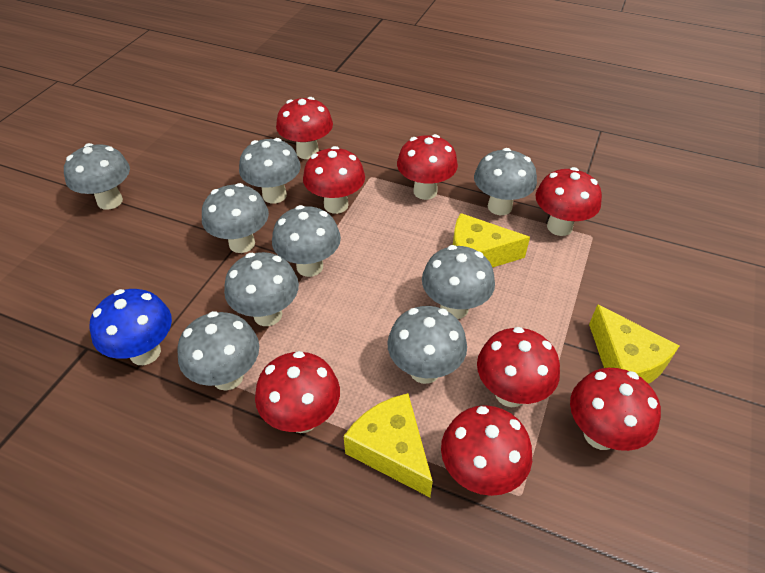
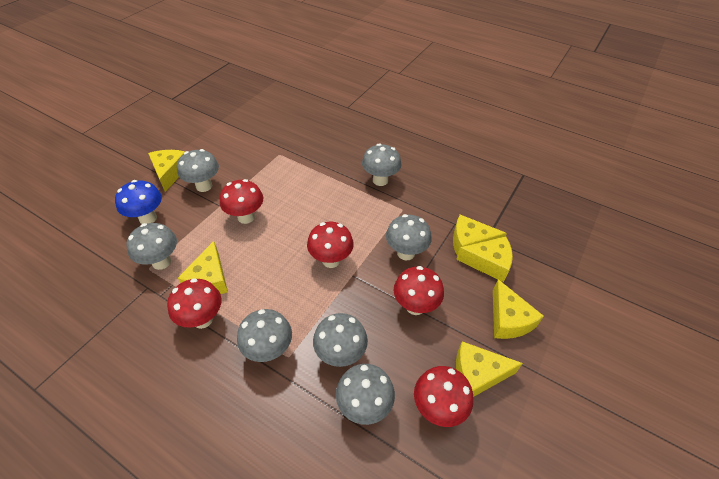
grey mushroom: 9 -> 7
red mushroom: 8 -> 5
yellow cheese: 3 -> 6

